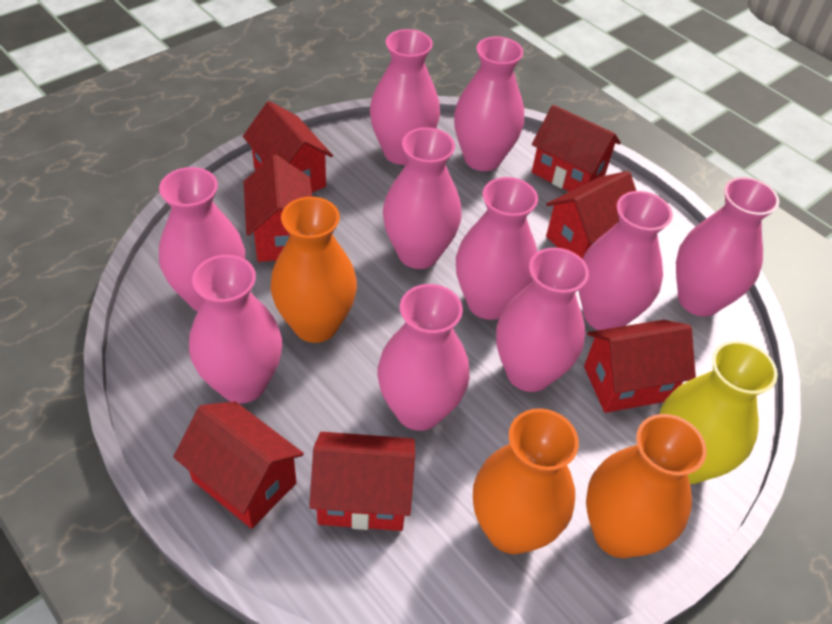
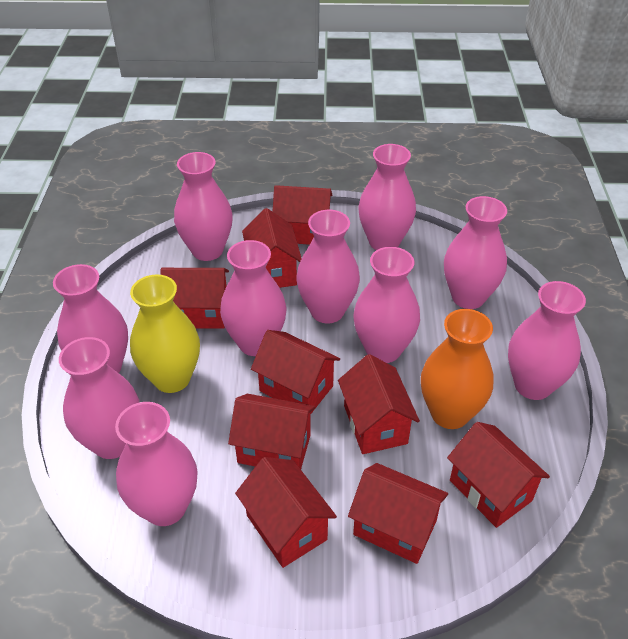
orange vase: 3 -> 1
red house: 7 -> 9

